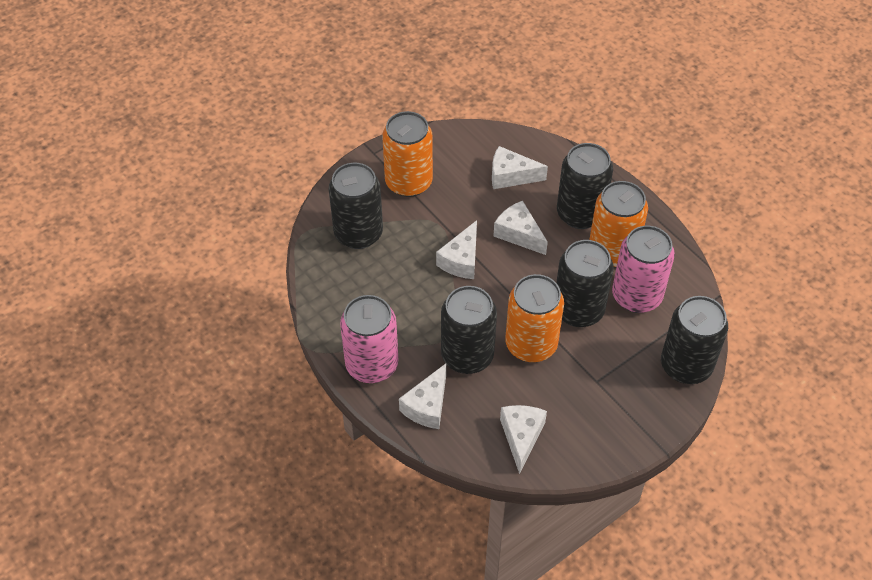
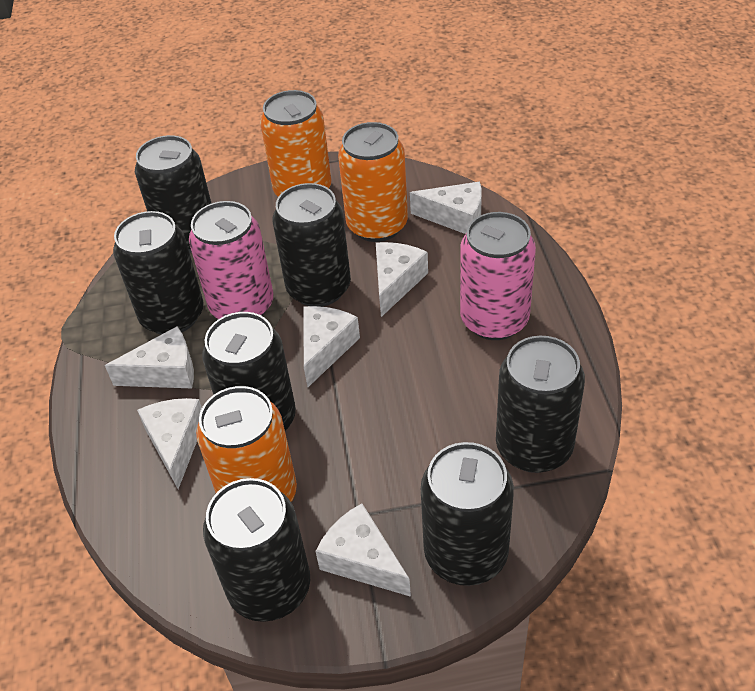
black can: 5 -> 7
white cheese: 5 -> 6

